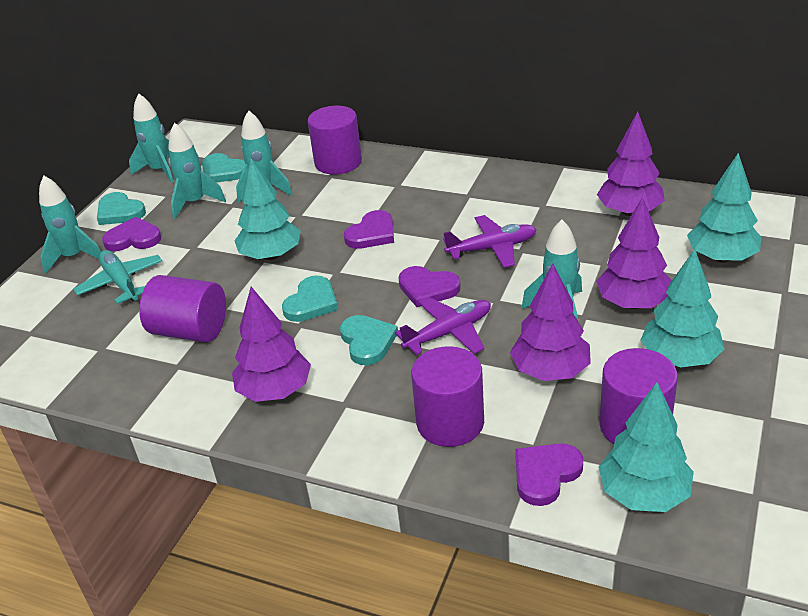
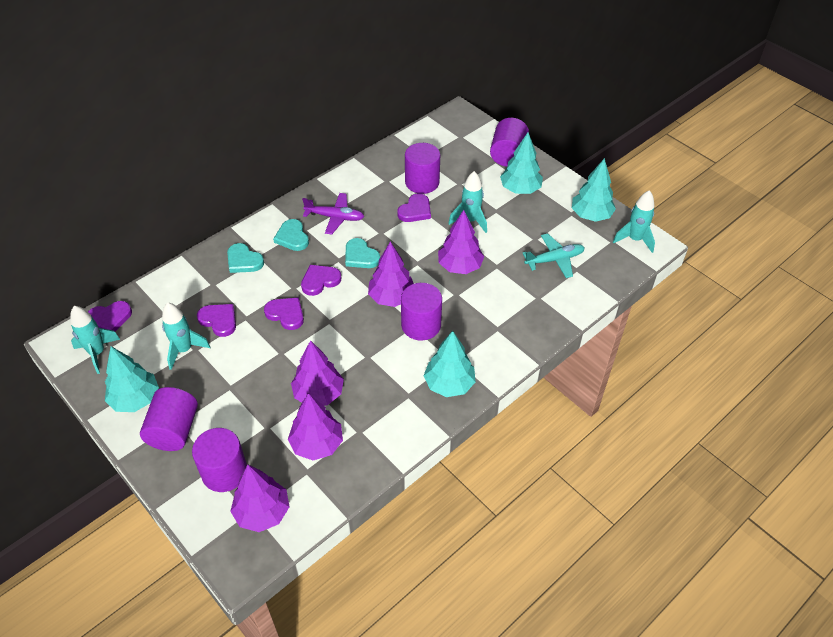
purple cylinder: 4 -> 5
purple heart: 4 -> 5
purple plane: 2 -> 1
purple tree: 4 -> 5
turquoise heart: 4 -> 3
turquoise rocket: 5 -> 4

